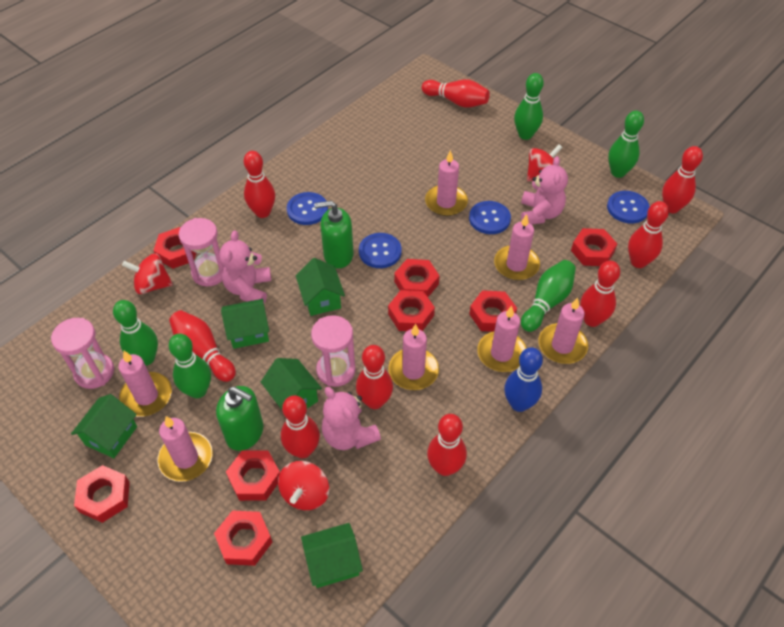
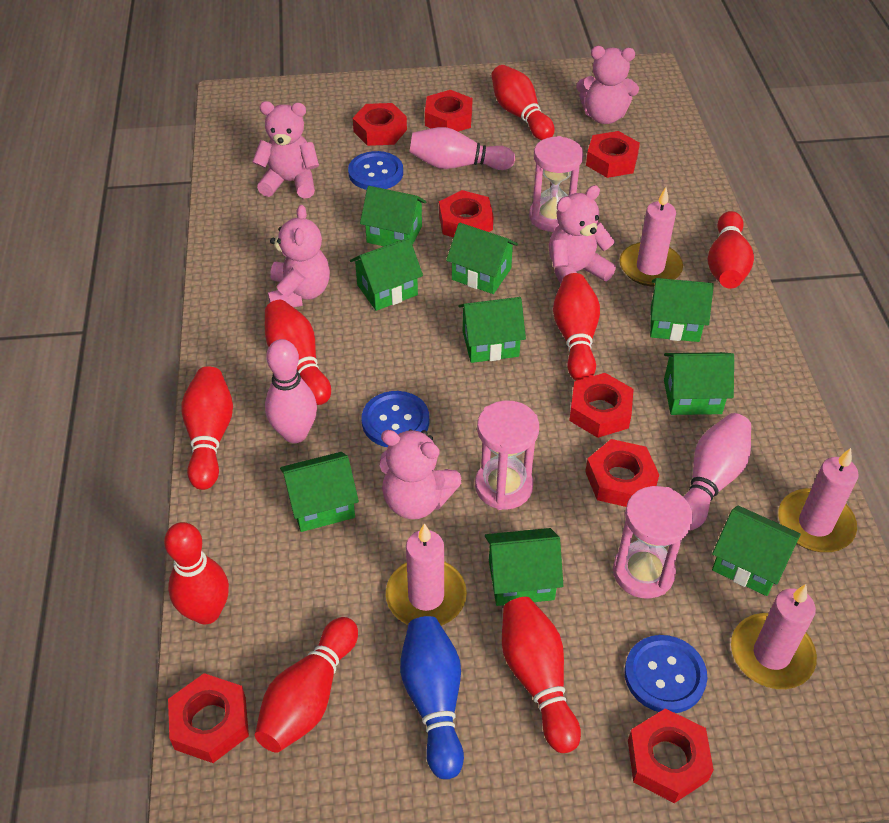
blue button: 4 -> 3
green bowling pin: 5 -> 0
green house: 5 -> 9
green soap dispenser: 2 -> 0
pink bowling pin: 0 -> 3
pink candle: 7 -> 4
pink teddy bear: 3 -> 5
red bowling pin: 9 -> 8
red spinning top: 3 -> 0

